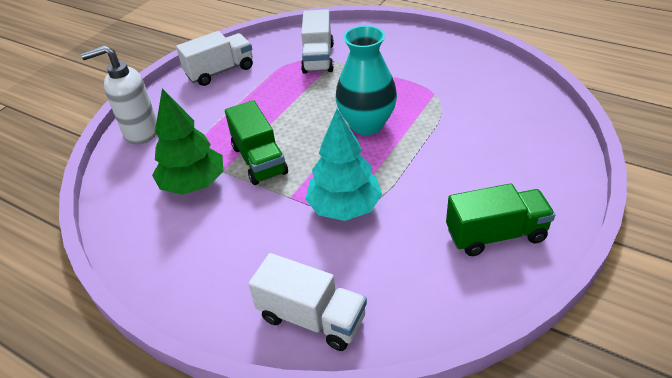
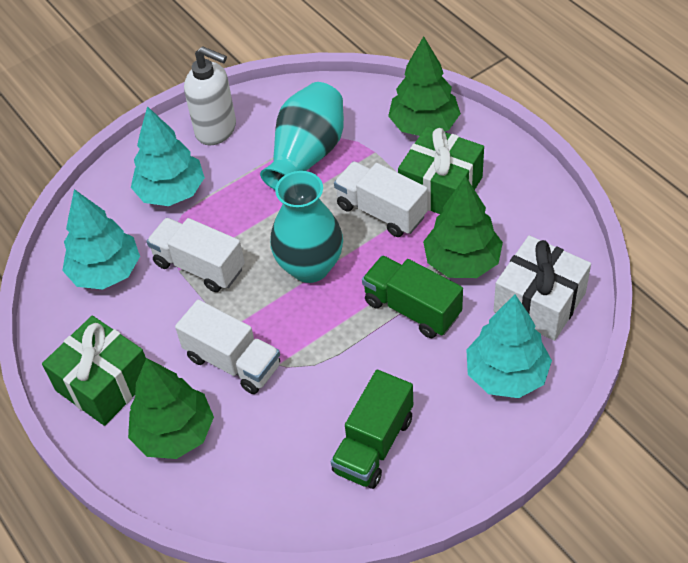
green gift: 0 -> 2
green tree: 1 -> 3
turquoise tree: 1 -> 3
turquoise vase: 1 -> 2
white gift: 0 -> 1

